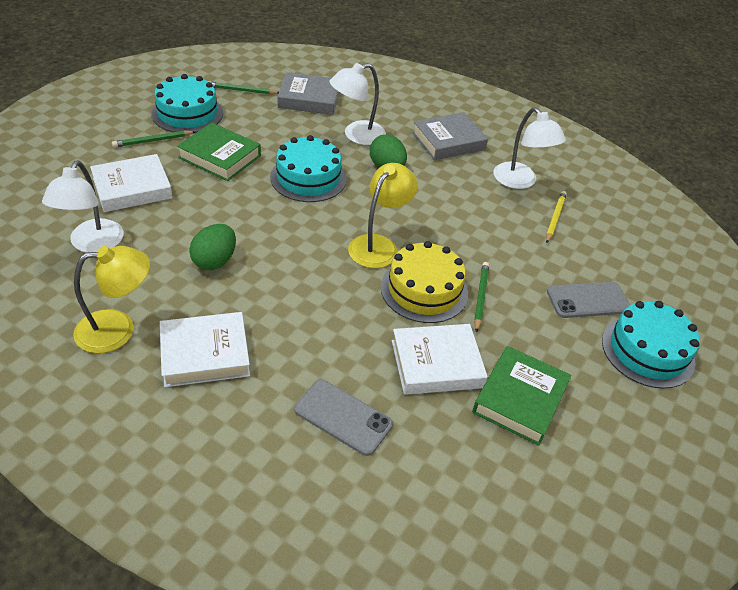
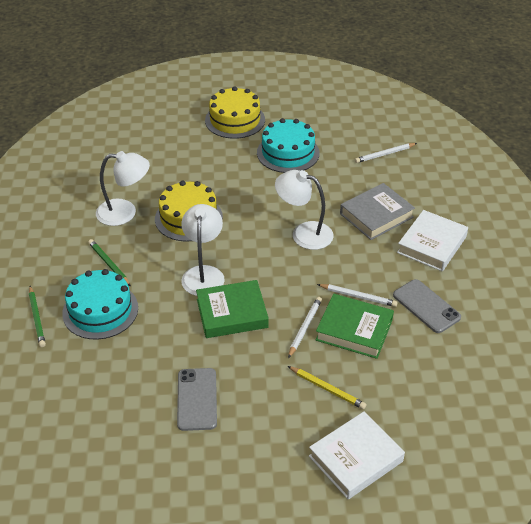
green egg: 2 -> 0
green pencil: 3 -> 2
grey book: 2 -> 1
turquoise cake: 3 -> 2
white book: 3 -> 2
white pencil: 0 -> 3
yellow cake: 1 -> 2
yellow lamp: 2 -> 0

